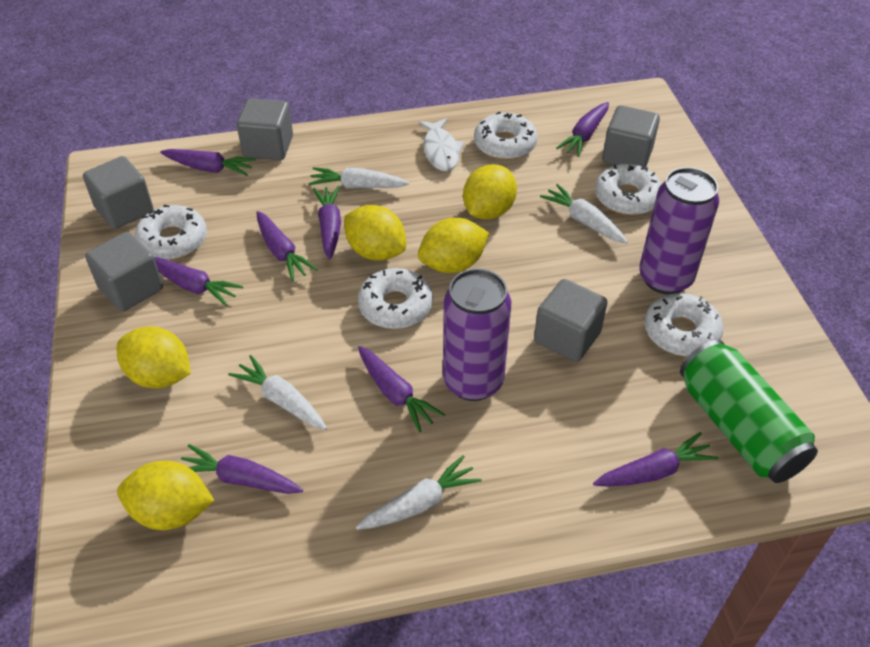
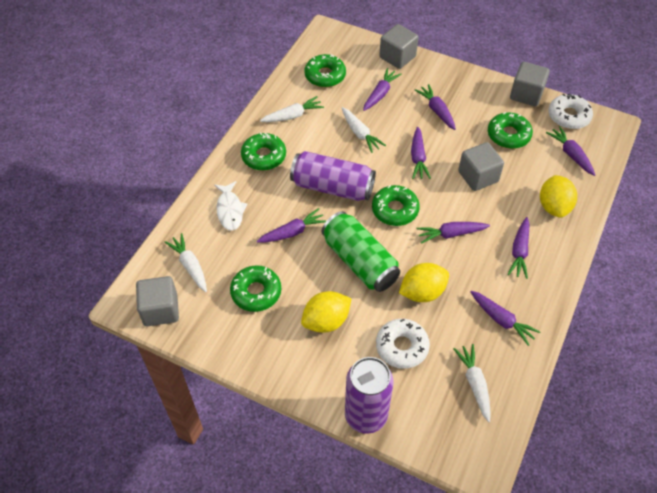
green donut: 0 -> 5
grey cube: 5 -> 4
white donut: 5 -> 2
yellow lemon: 5 -> 3

